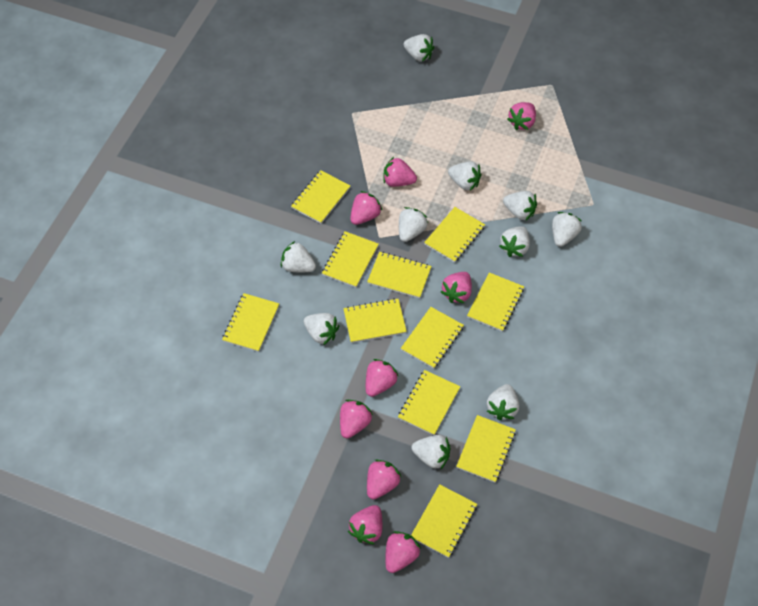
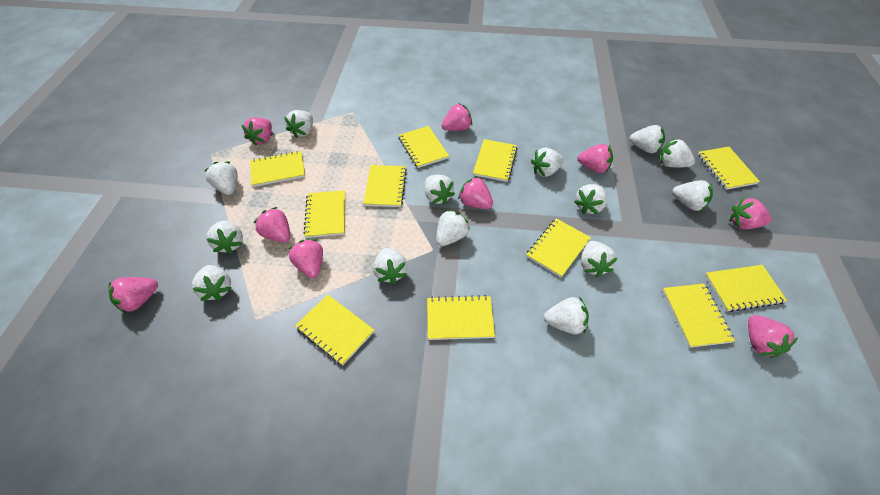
white strawberry: 10 -> 14

